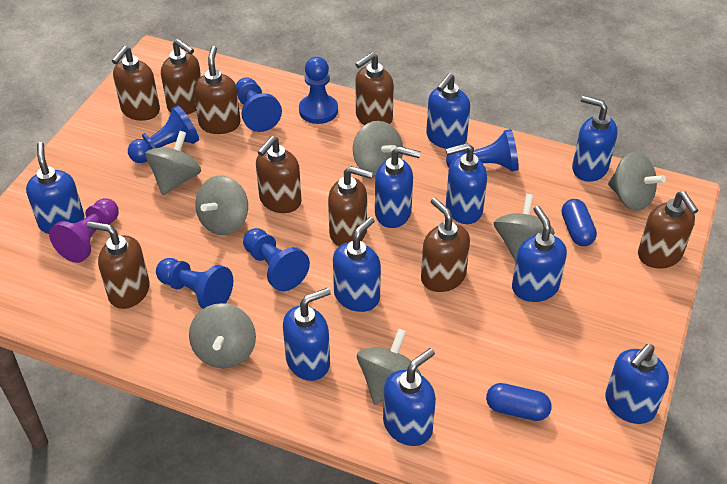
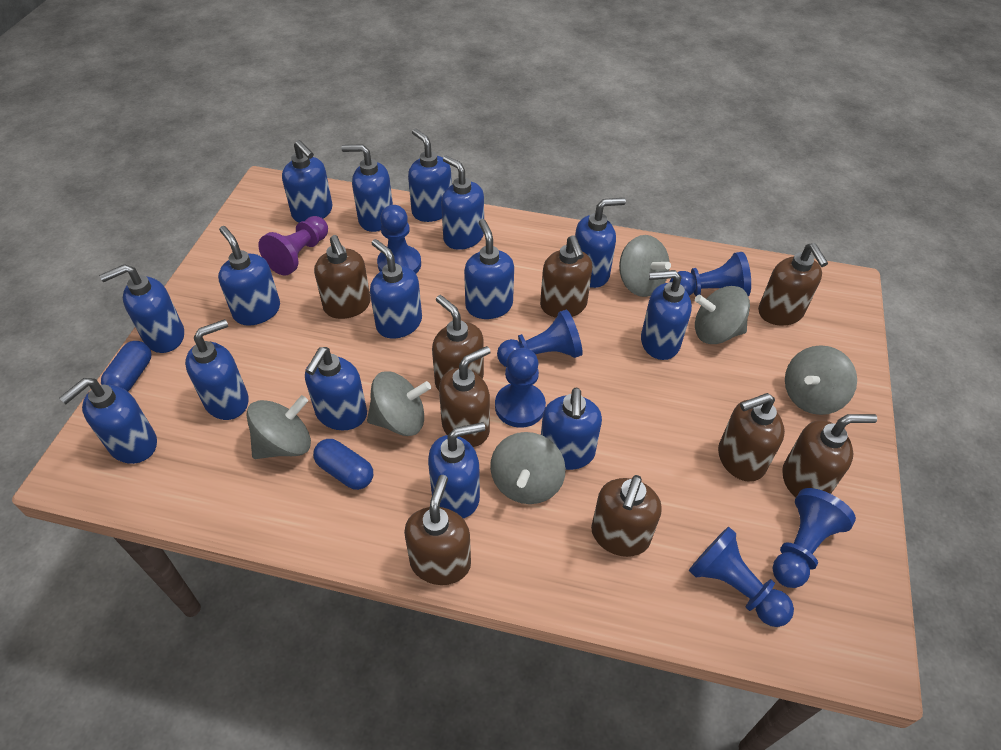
blue soap dispenser: 10 -> 15
grey spinning top: 7 -> 6

